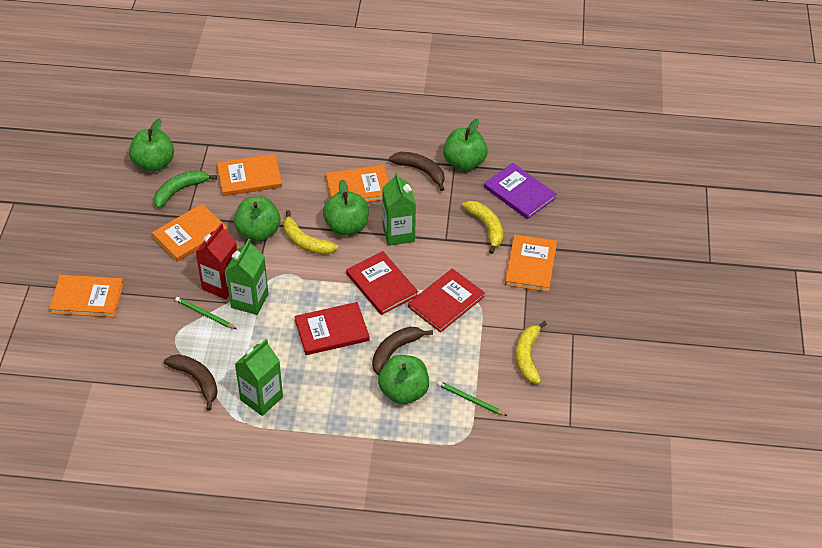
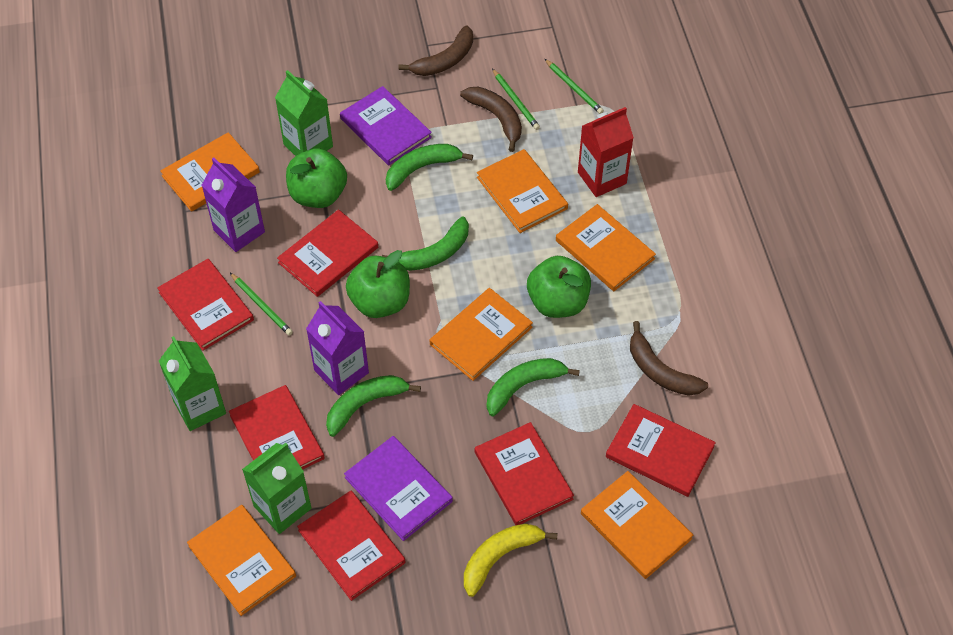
green apple: 5 -> 3
green banana: 1 -> 4
green pencil: 2 -> 3
orange book: 5 -> 6
purple book: 1 -> 2
purple carton: 0 -> 2
red book: 3 -> 6
yellow banana: 3 -> 1

